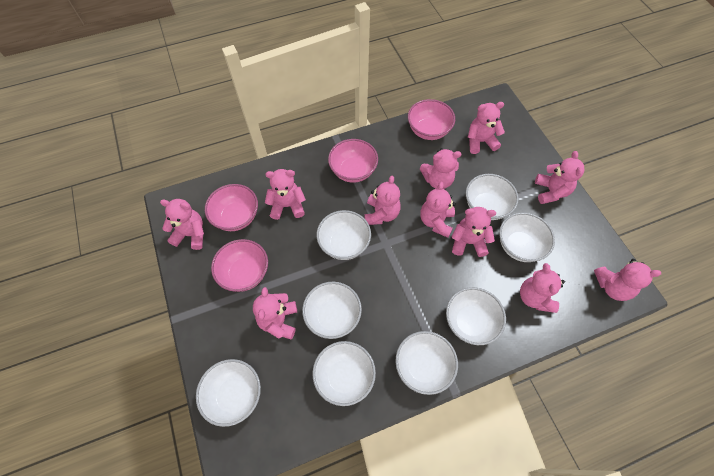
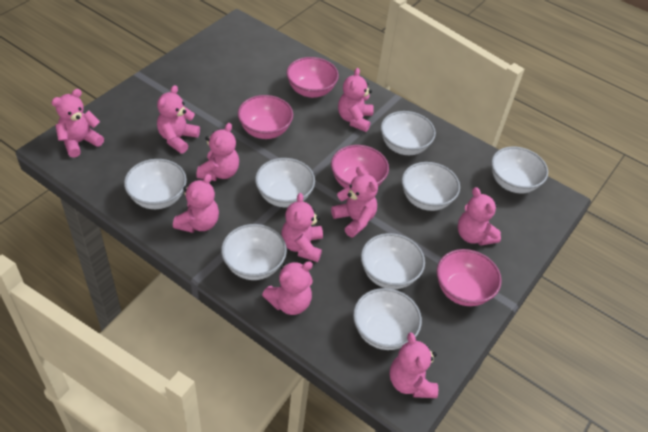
pink teddy bear: 11 -> 10

